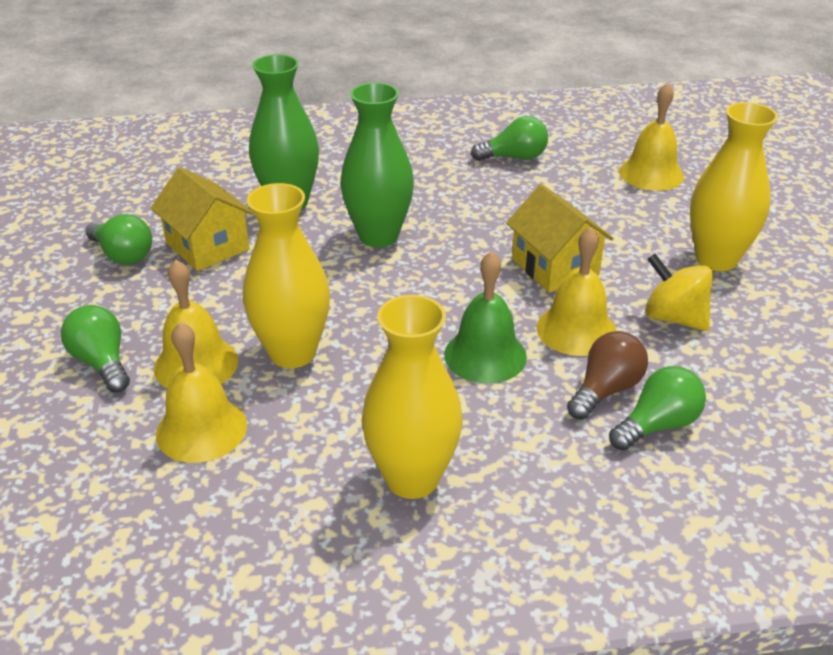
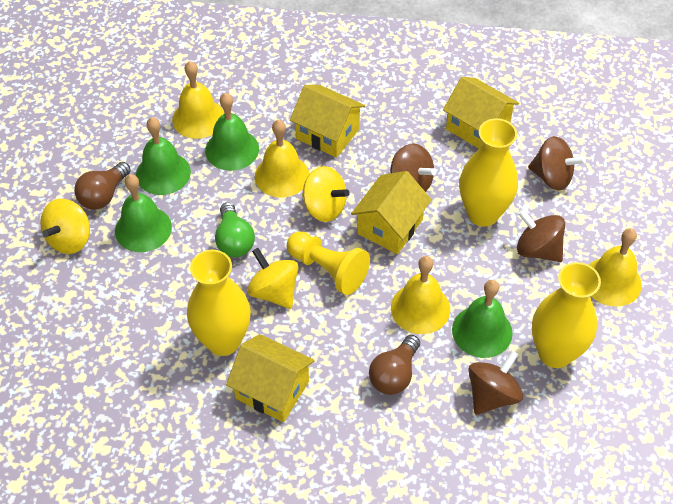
brown light bulb: 1 -> 2
brown spinning top: 0 -> 4
green bell: 1 -> 4
green light bulb: 4 -> 1
green vase: 2 -> 0
yellow house: 2 -> 4
yellow pawn: 0 -> 1
yellow spinning top: 1 -> 3

